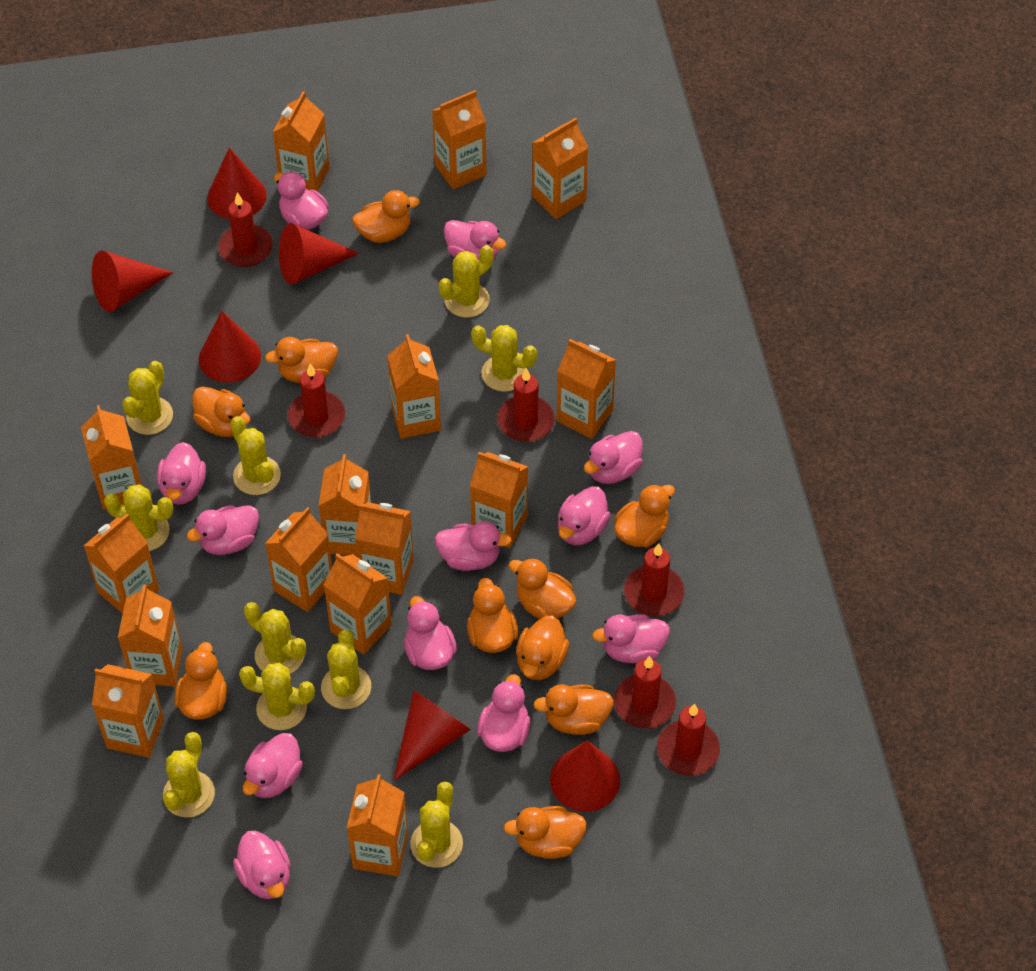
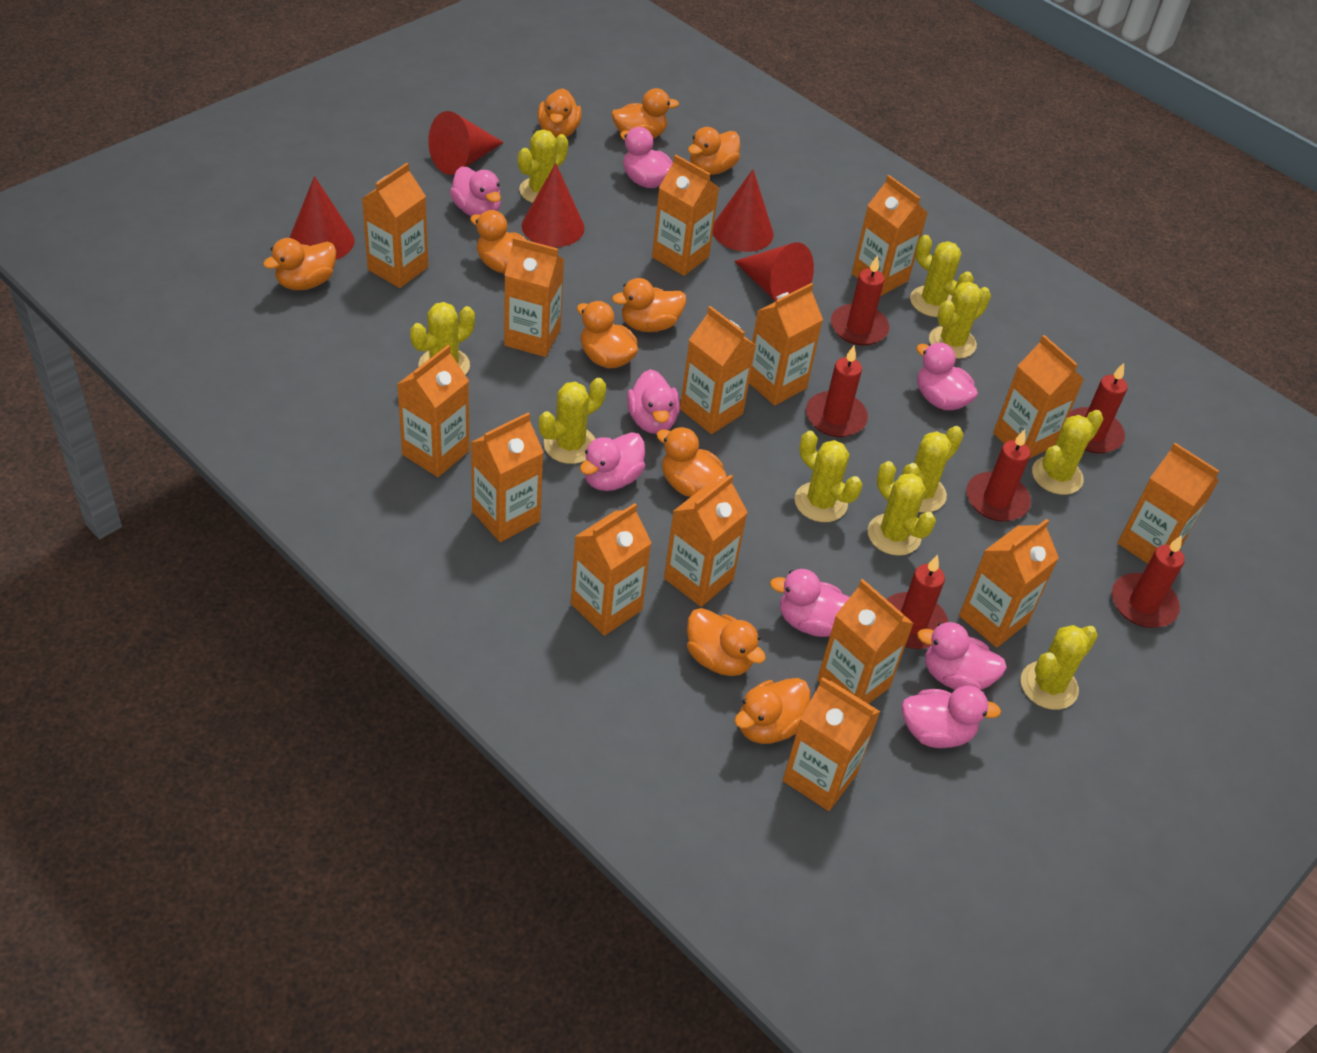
pink duck: 12 -> 8
red cone: 6 -> 5

